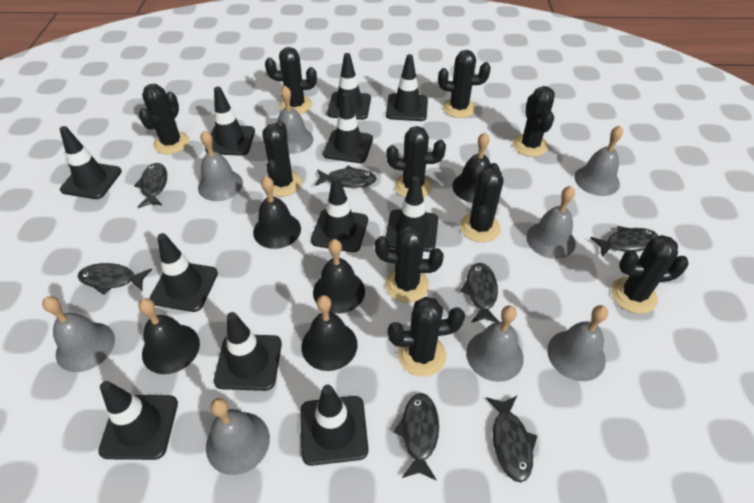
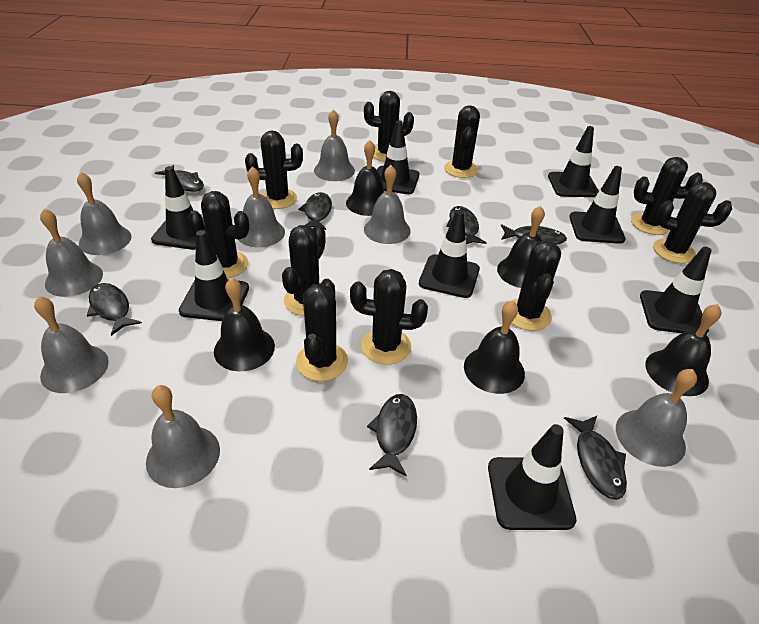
black traffic cone: 11 -> 8

